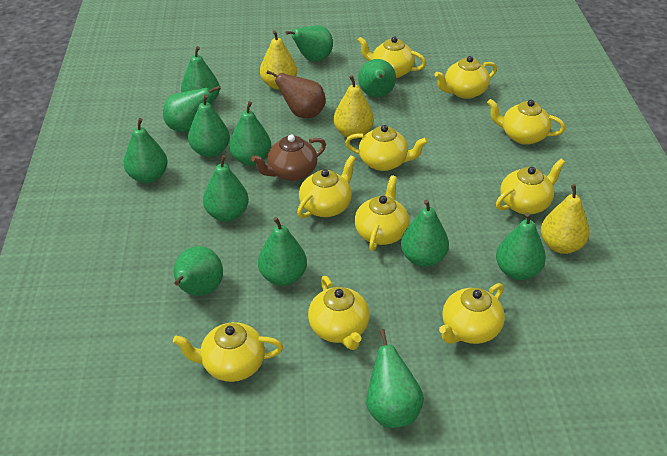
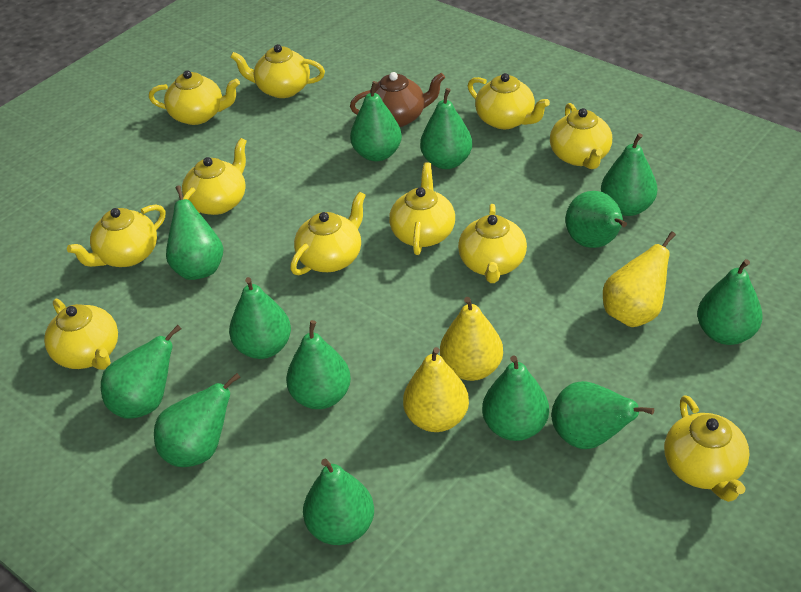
brown pear: 1 -> 0
yellow teapot: 10 -> 11

